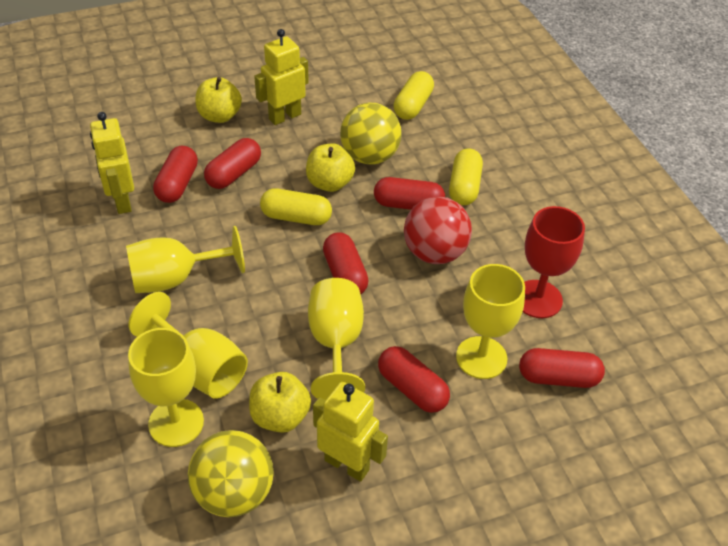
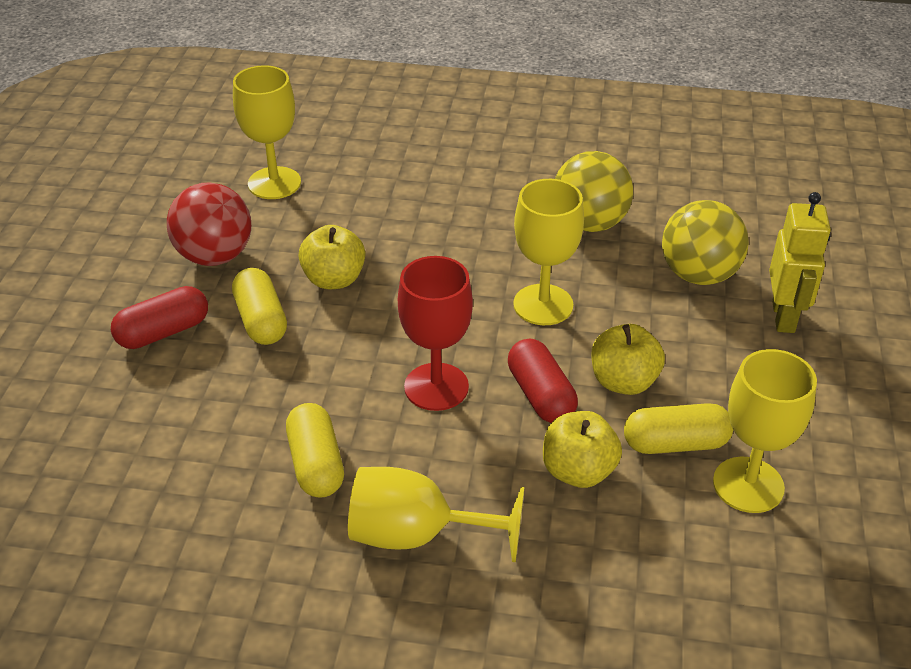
red capsule: 6 -> 2
yellow goblet: 5 -> 4
yellow robot: 3 -> 1

